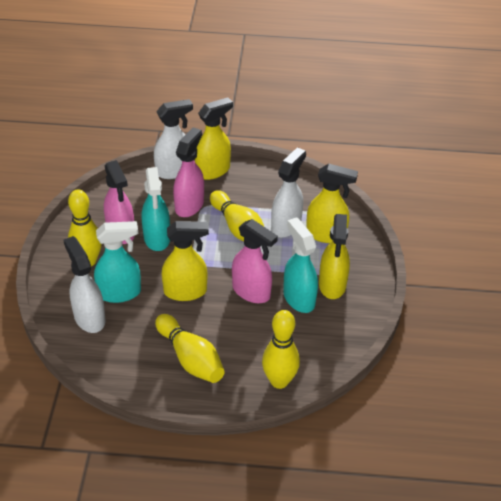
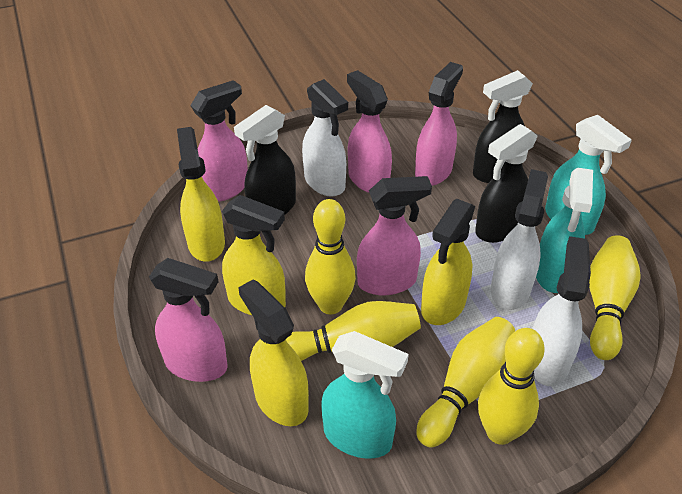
black spray bottle: 0 -> 3
pink spray bottle: 3 -> 5
yellow bowling pin: 4 -> 5

